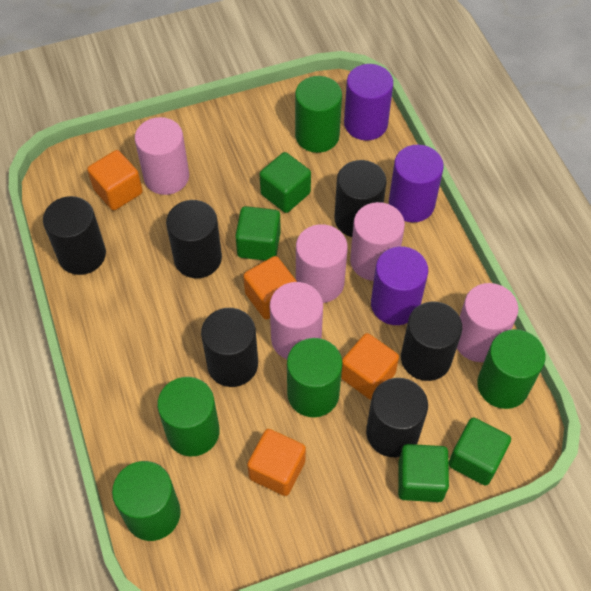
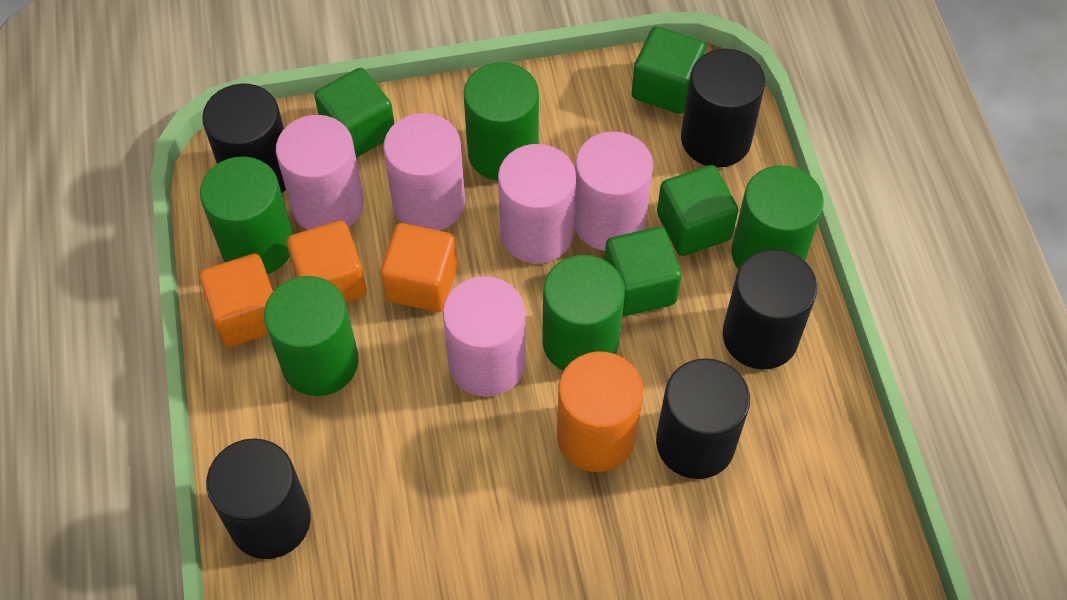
black cylinder: 6 -> 5
orange cube: 4 -> 3
orange cylinder: 0 -> 1
purple cylinder: 3 -> 0

